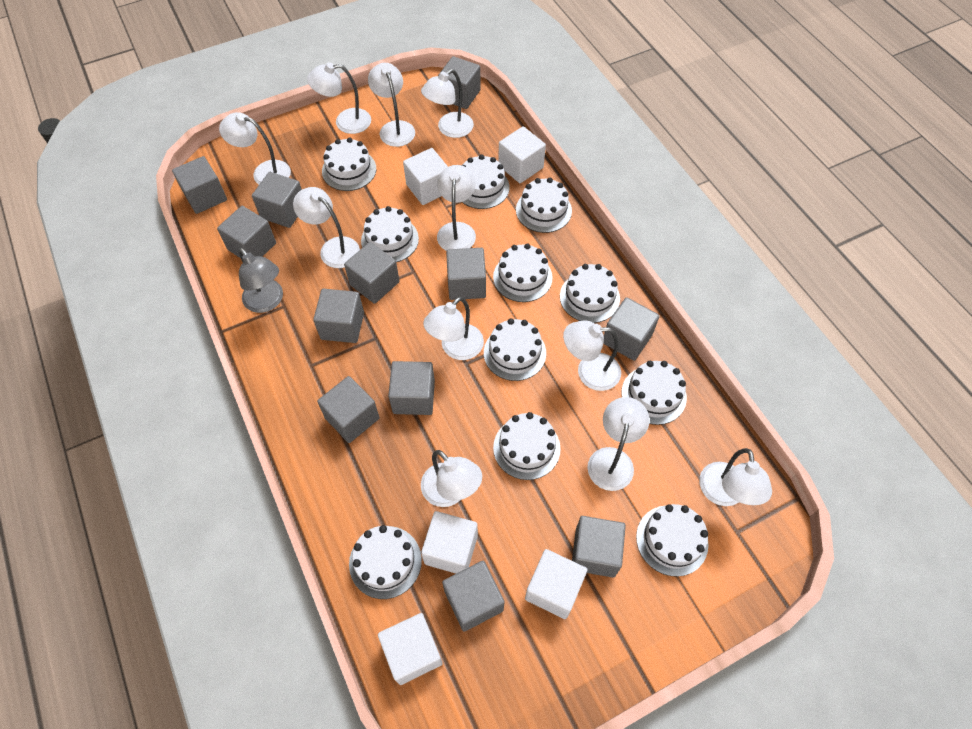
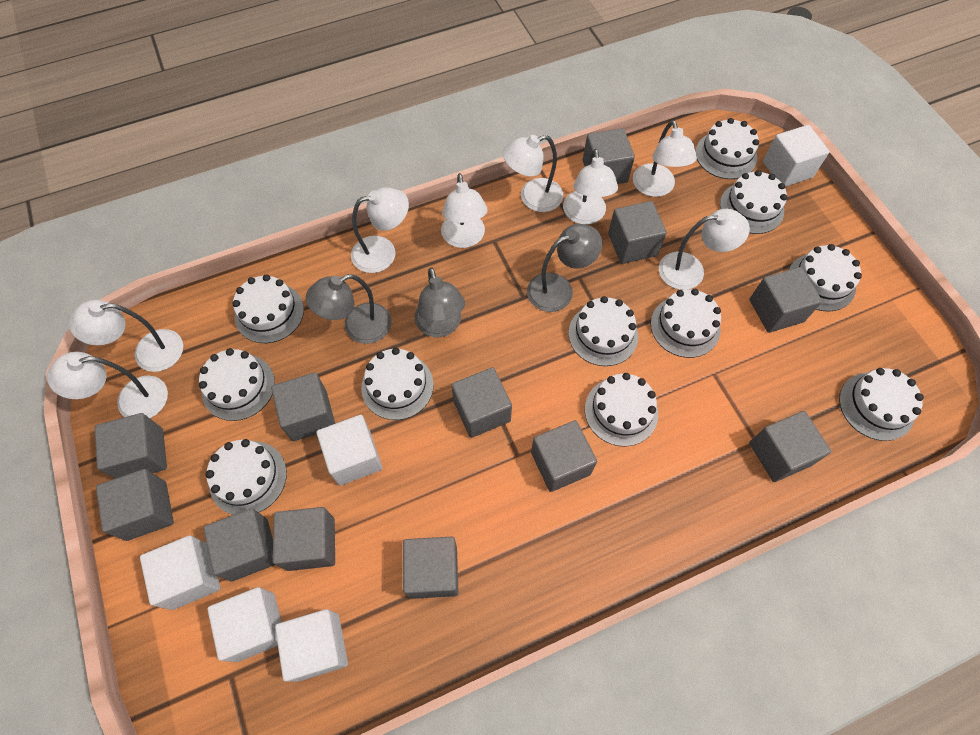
grey lamp: 1 -> 3
white lamp: 11 -> 8

